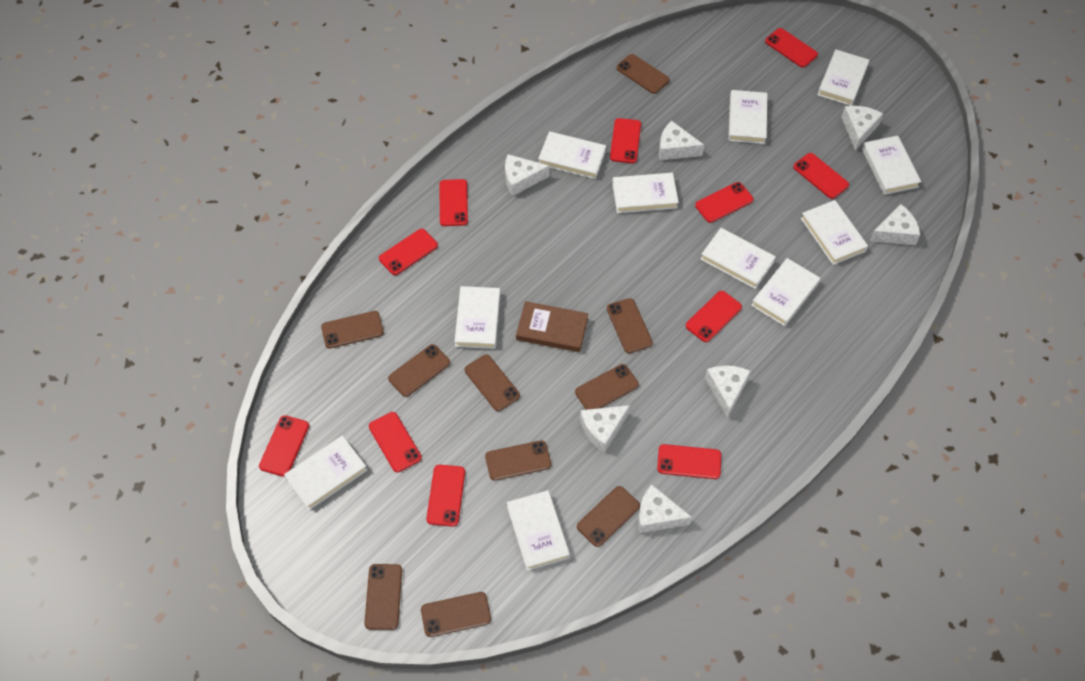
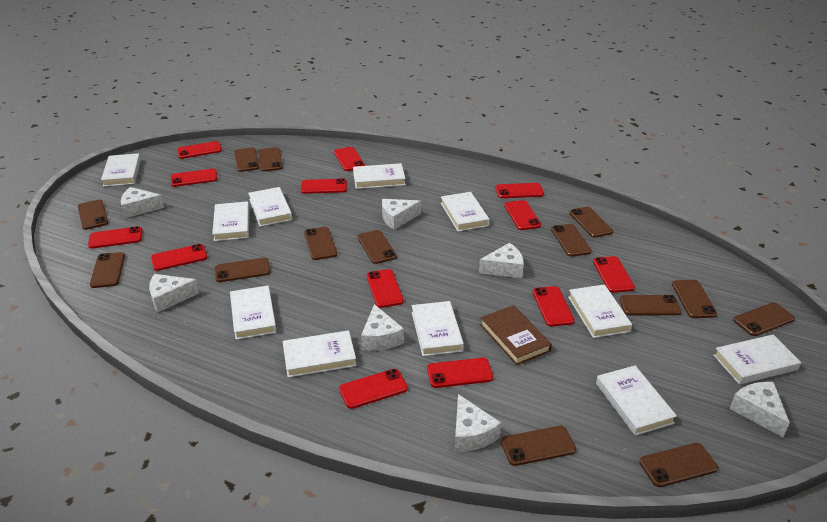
brown phone: 10 -> 14
red phone: 11 -> 13

